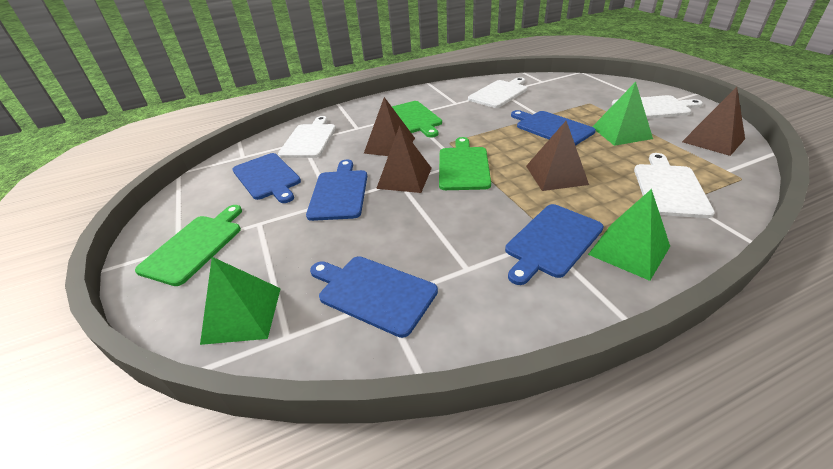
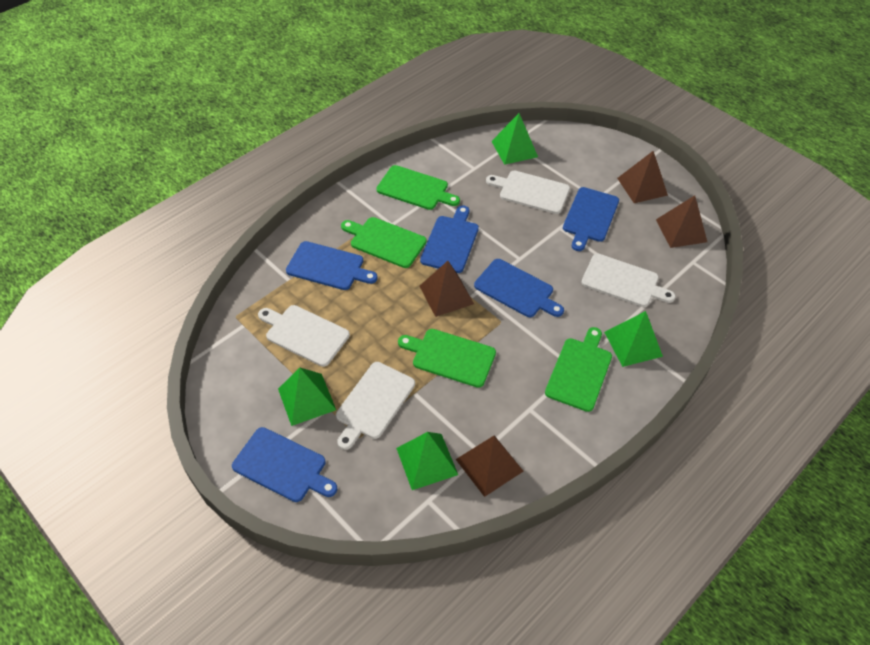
green cutting board: 3 -> 4
green pyramid: 3 -> 4

